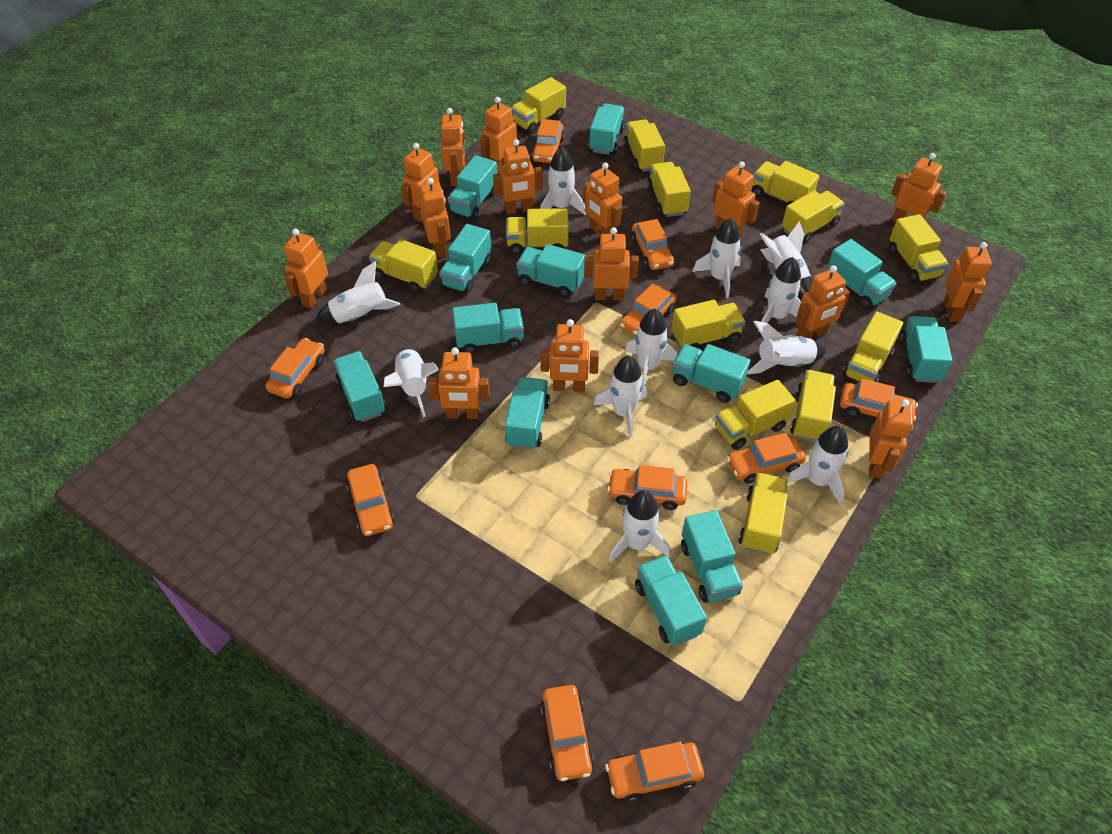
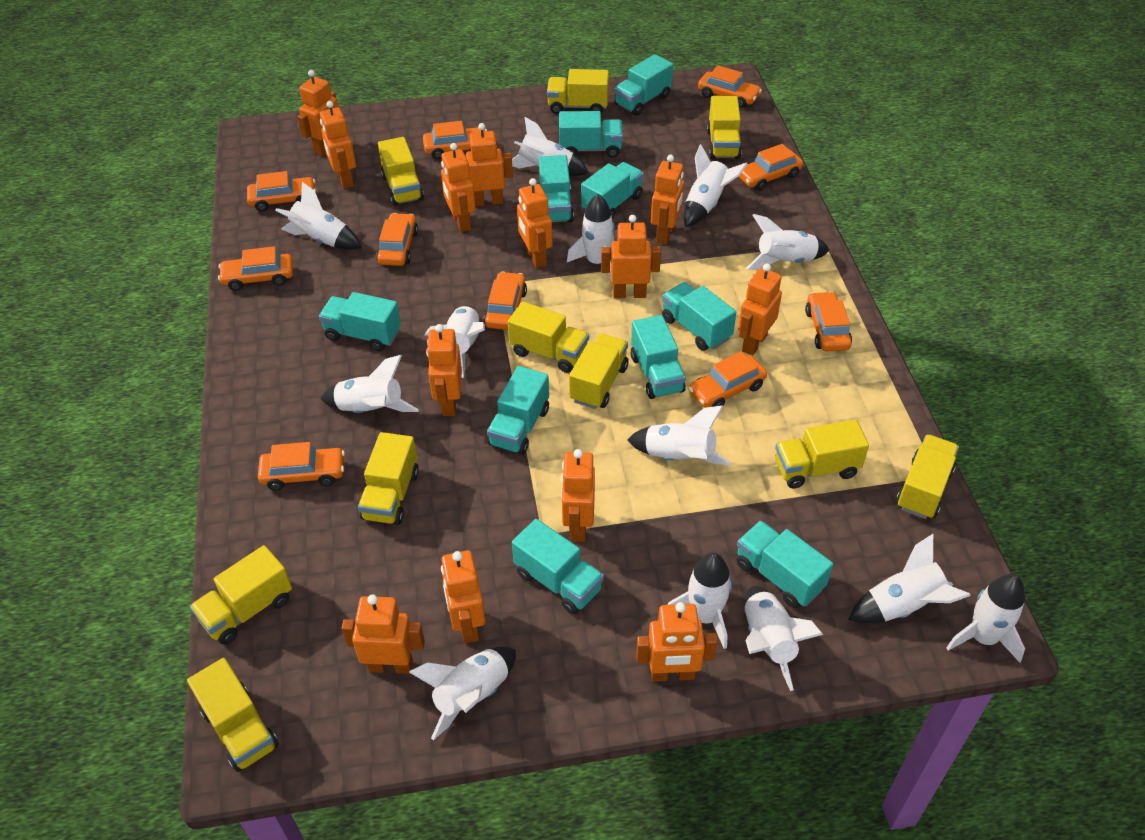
orange robot: 15 -> 13
turquoise truck: 12 -> 10
white rocket: 11 -> 13
yellow truck: 13 -> 10

